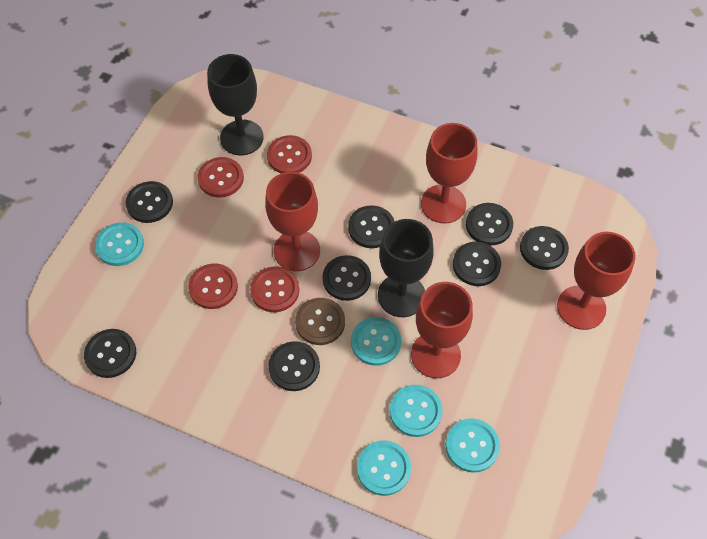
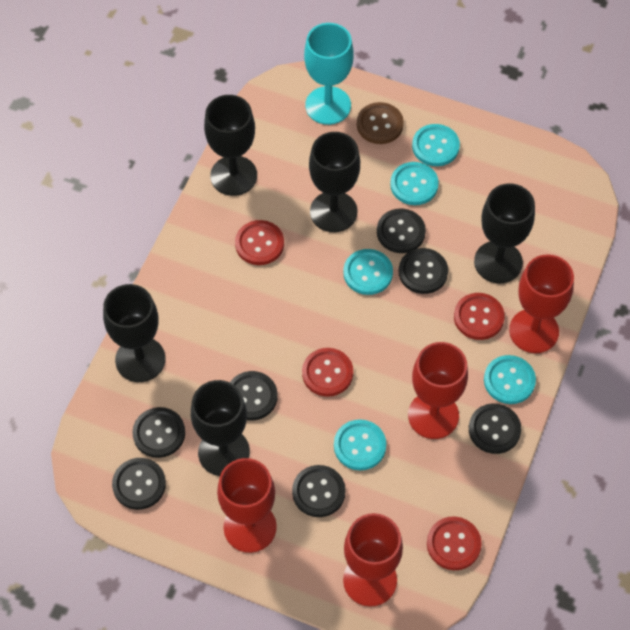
black button: 8 -> 7
black goblet: 2 -> 5
turquoise goblet: 0 -> 1

